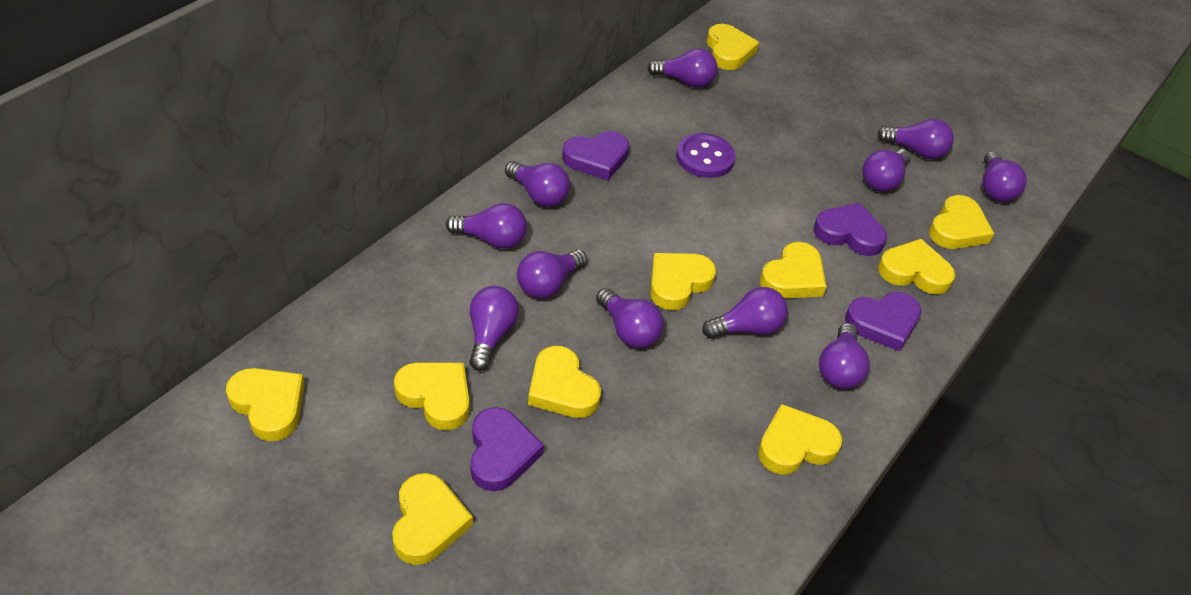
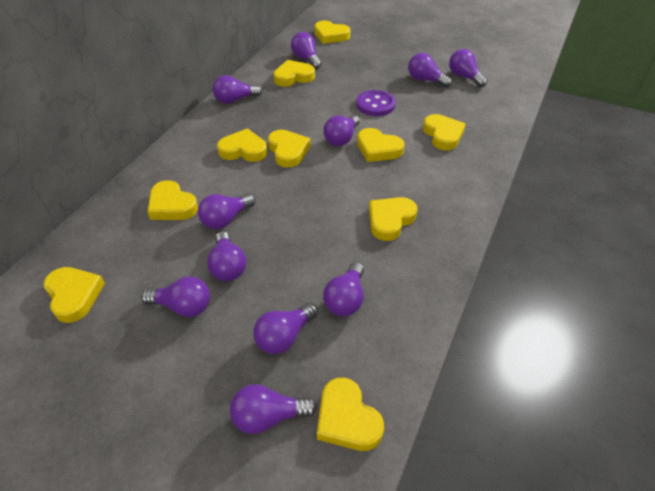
purple heart: 4 -> 0

